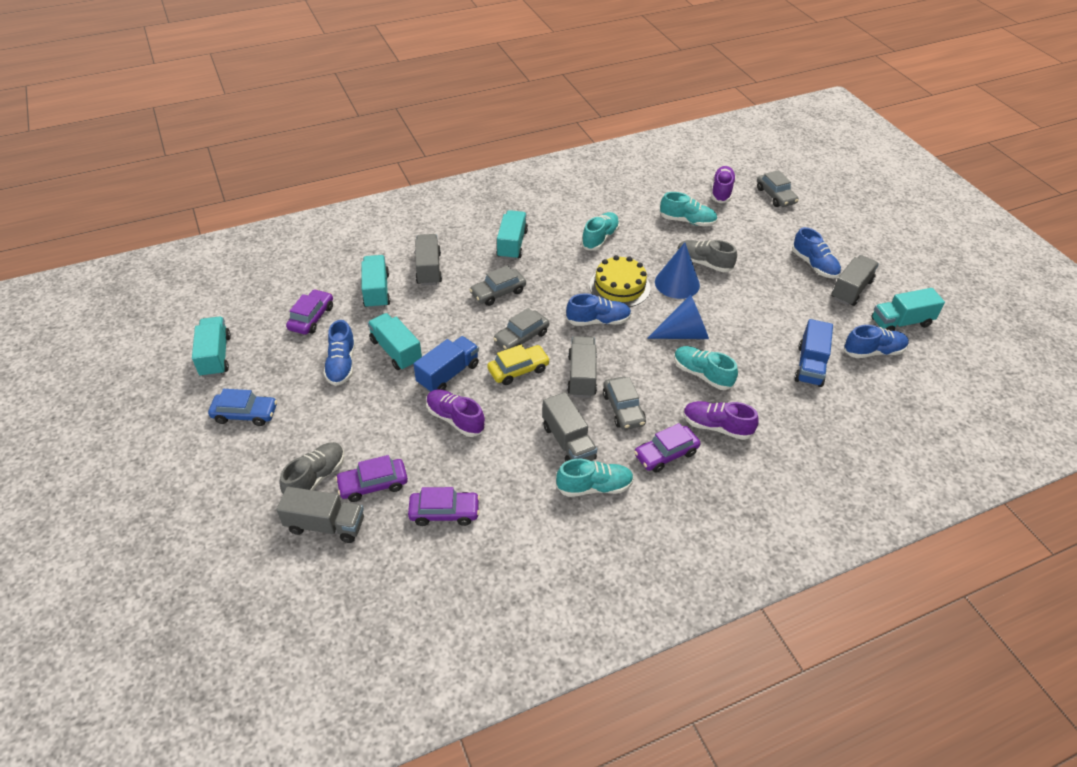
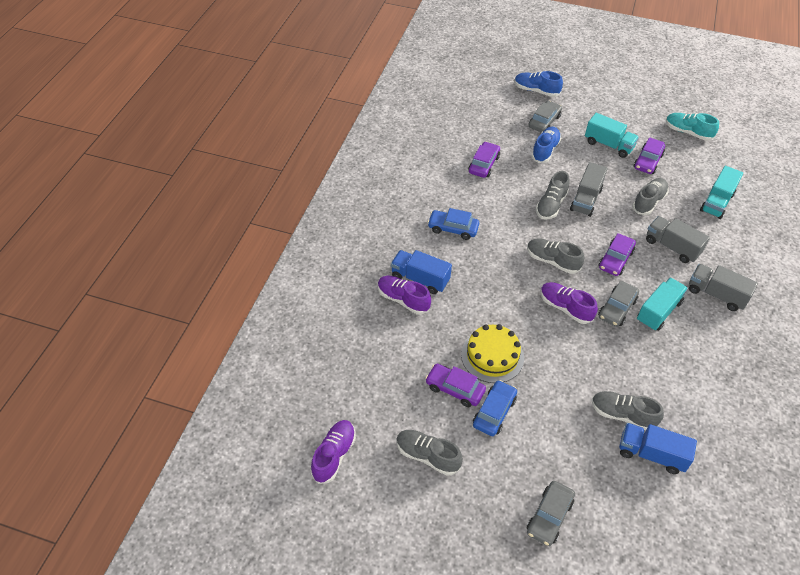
blue car: 1 -> 2
blue cone: 2 -> 0
blue shoe: 4 -> 2
grey car: 4 -> 3
grey shoe: 2 -> 5
grey truck: 5 -> 3
turquoise shoe: 4 -> 1
turquoise truck: 5 -> 3
yellow car: 1 -> 0

